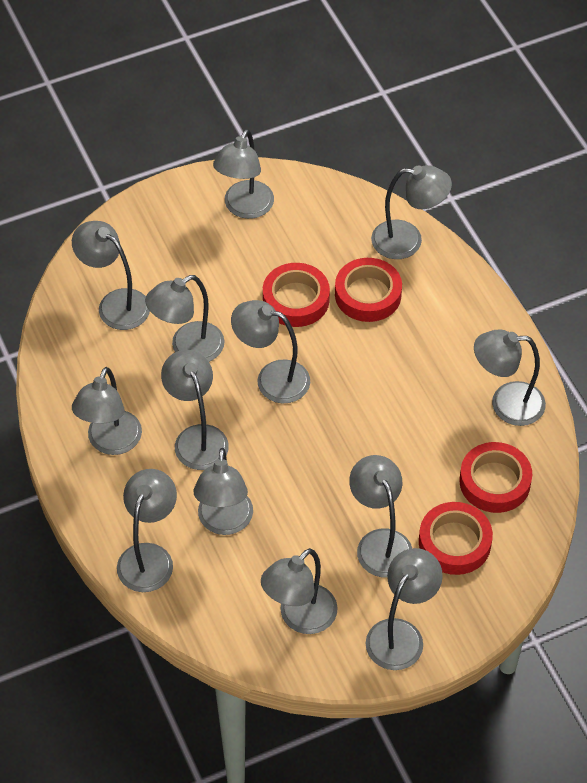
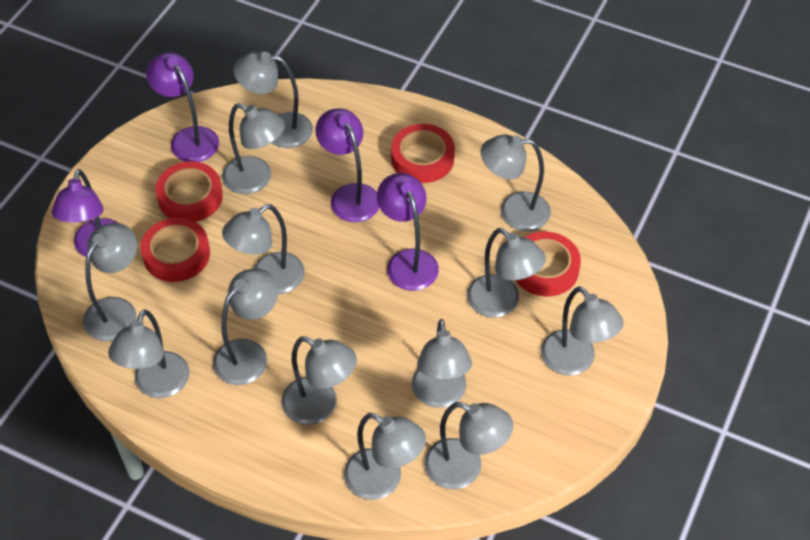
purple lamp: 0 -> 4

